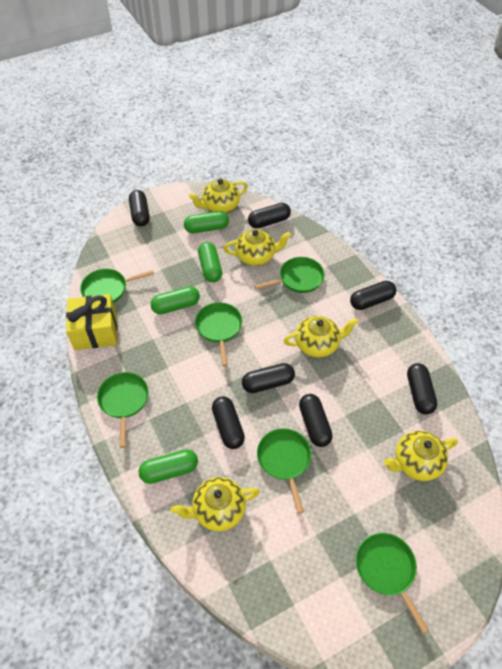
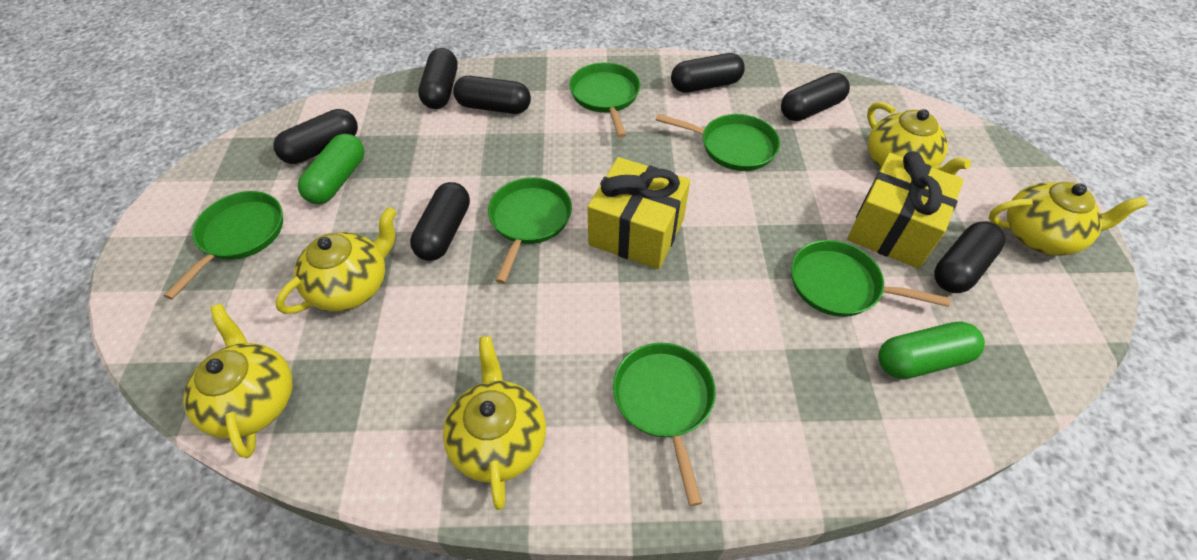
green capsule: 4 -> 2
yellow gift: 1 -> 2

